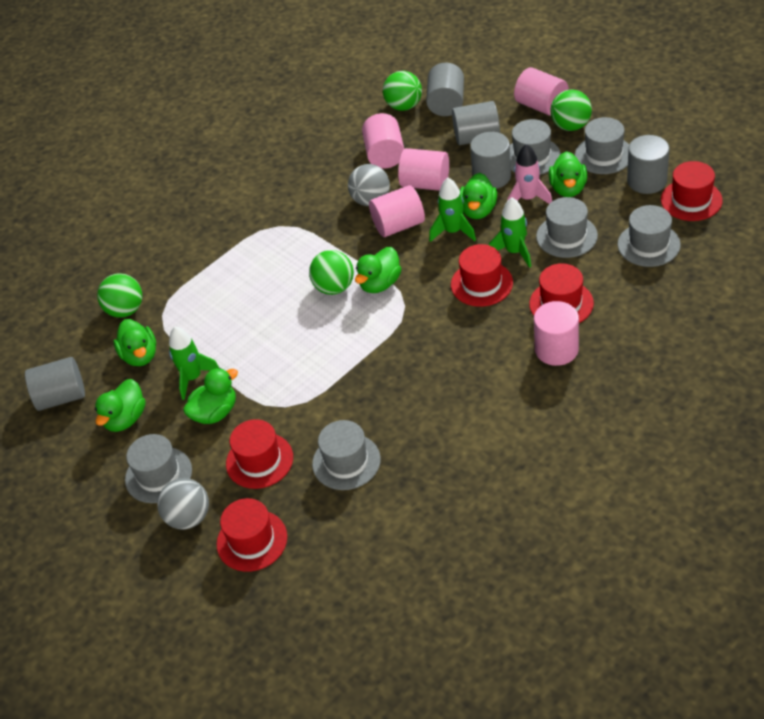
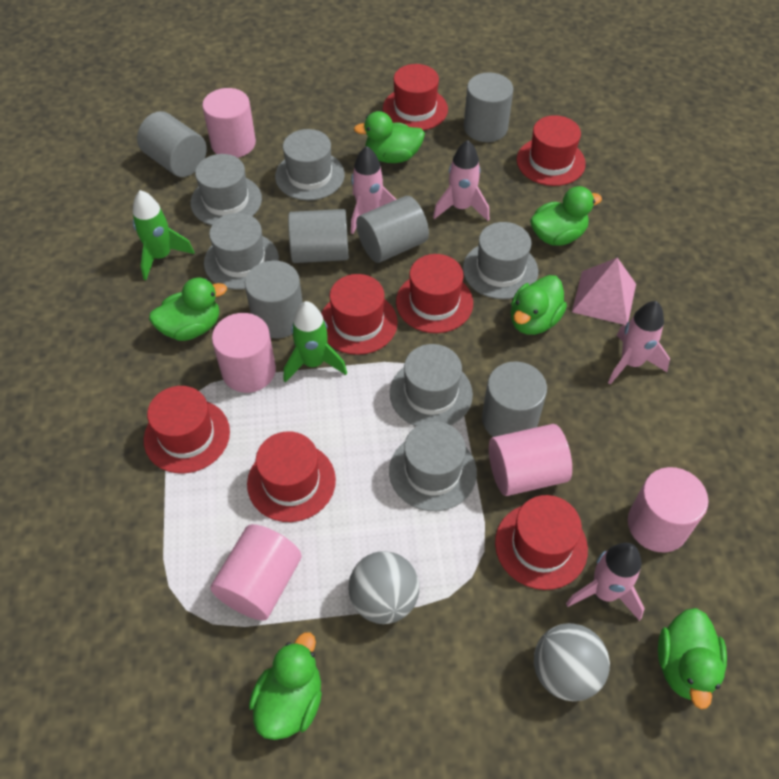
green ball: 4 -> 0
green rocket: 3 -> 2
grey cylinder: 5 -> 6
pink pyramid: 0 -> 1
pink rocket: 1 -> 4
red hat: 5 -> 7

